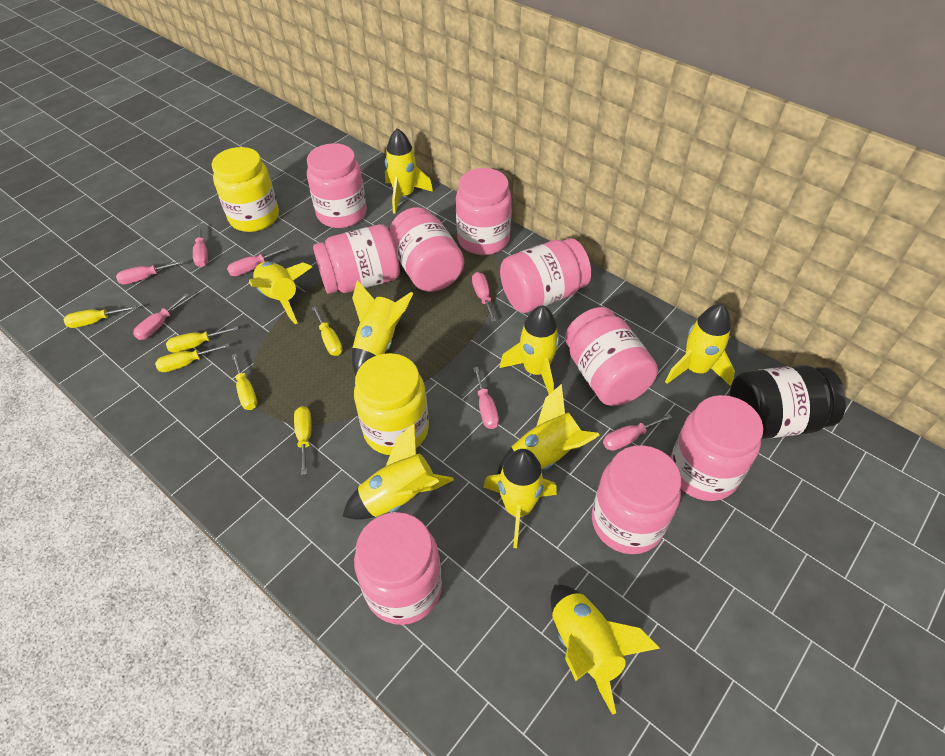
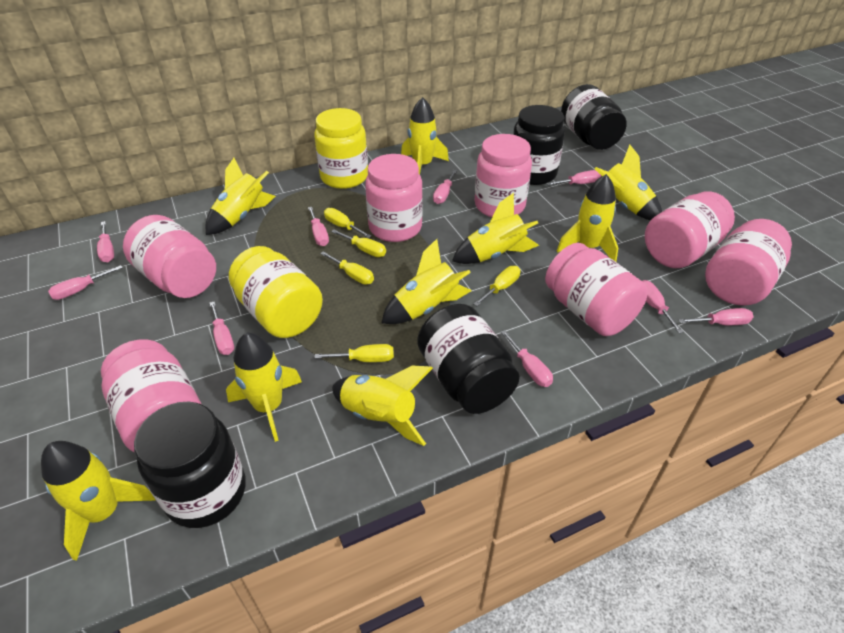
black jar: 1 -> 4
pink jar: 9 -> 7
pink screwdriver: 7 -> 9
yellow screwdriver: 6 -> 5

